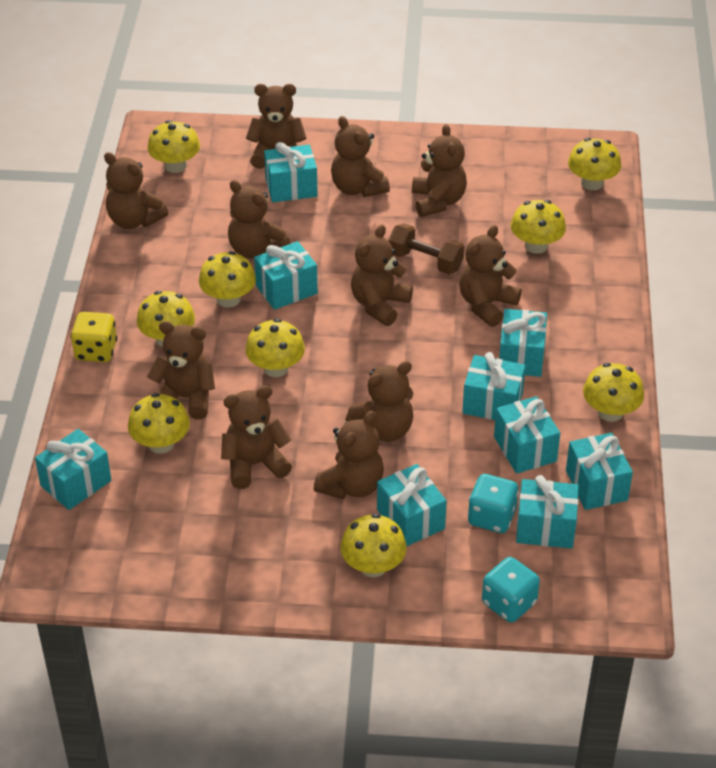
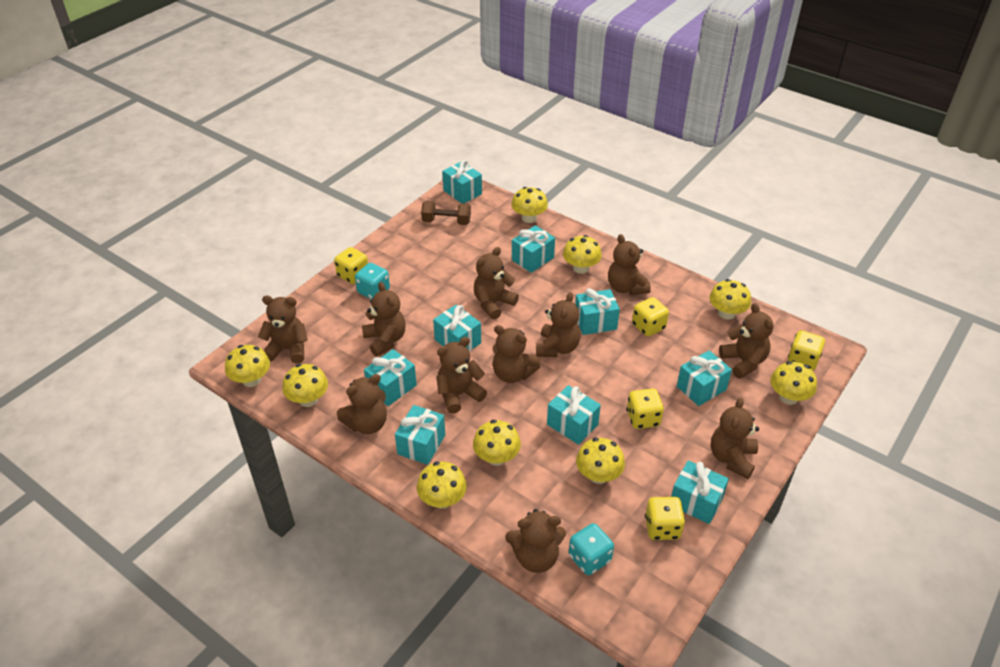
yellow dice: 1 -> 5

